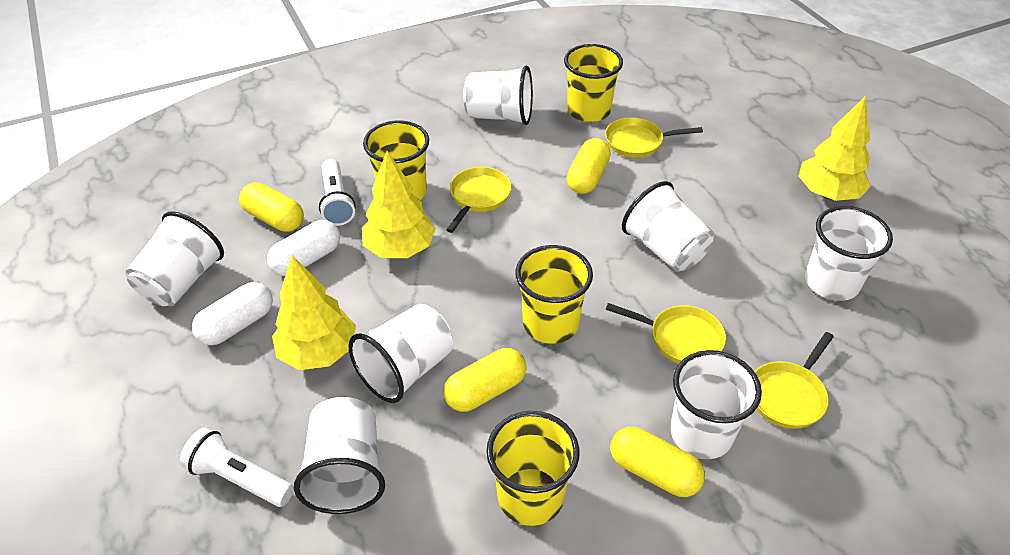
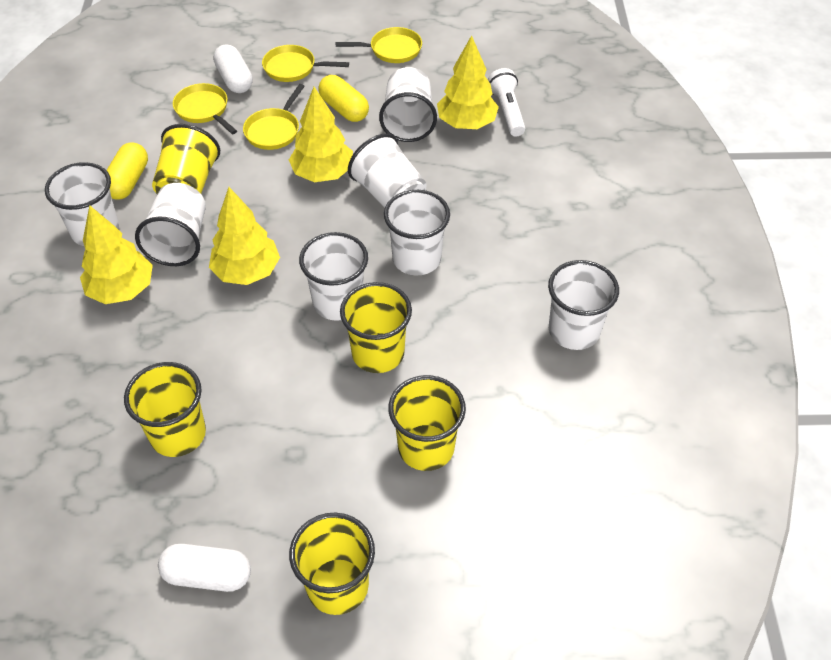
white flashlight: 2 -> 1
yellow capsule: 4 -> 2
yellow cup: 4 -> 5
yellow tree: 3 -> 4

